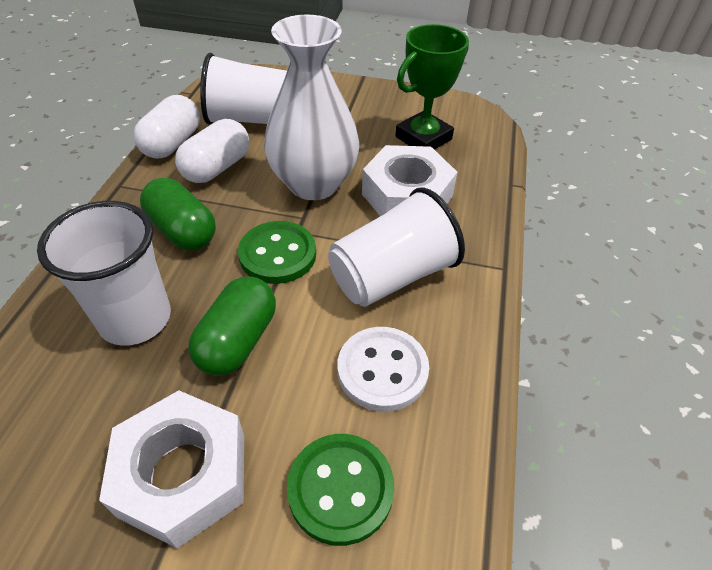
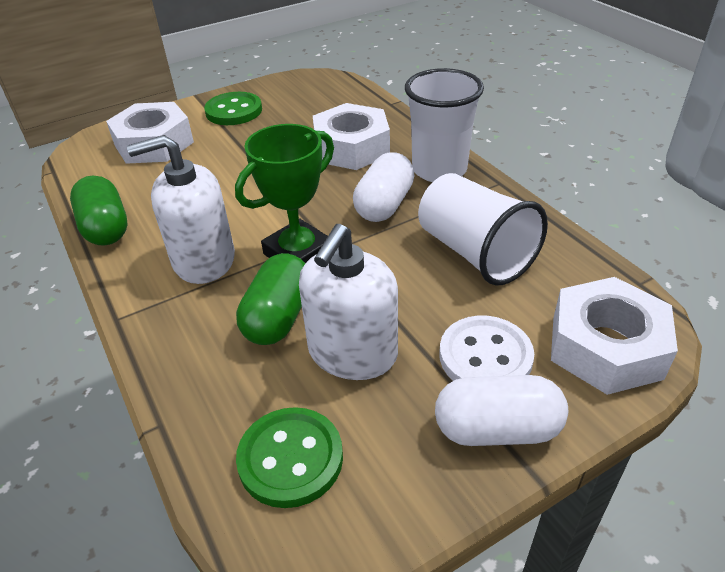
white cup: 3 -> 2
white nut: 2 -> 3
white soap dispenser: 0 -> 2
white vase: 1 -> 0

